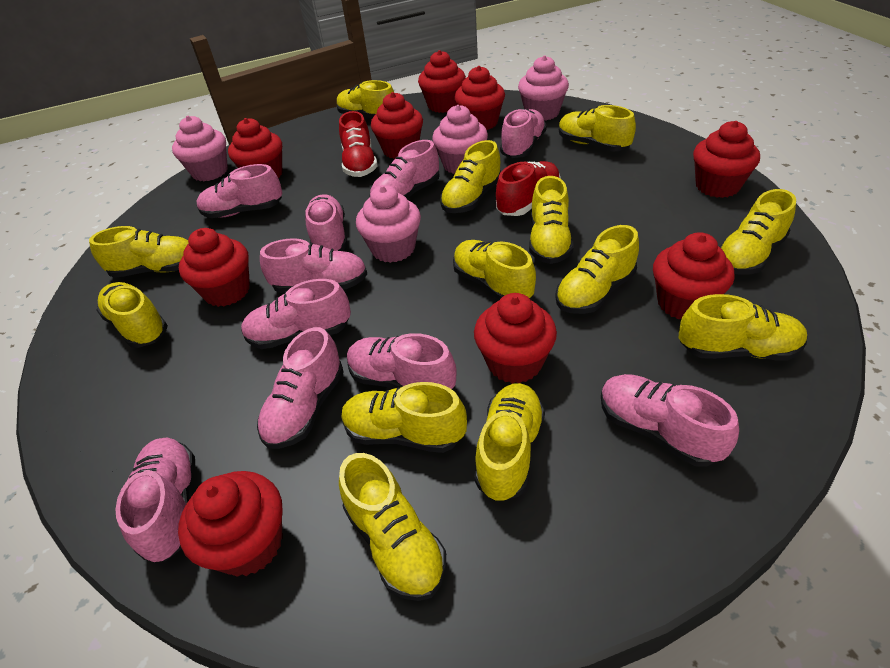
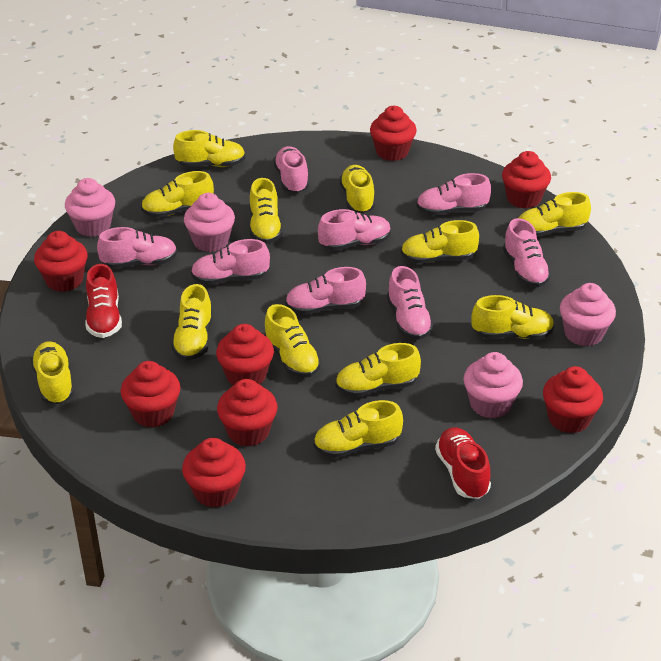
pink shoe: 10 -> 8
red cupcake: 9 -> 8
yellow shoe: 13 -> 12

